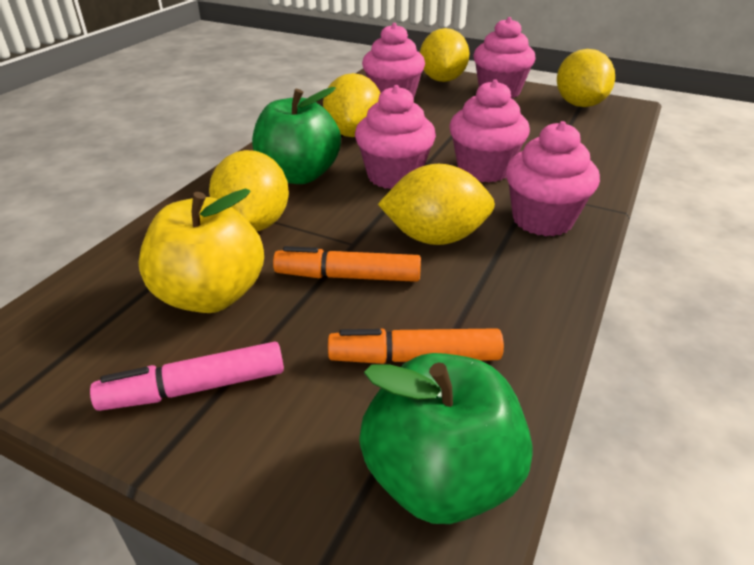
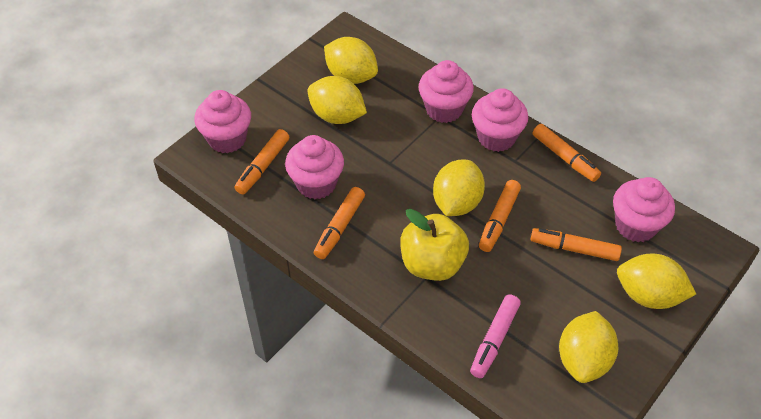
green apple: 2 -> 0
orange marker: 2 -> 5

